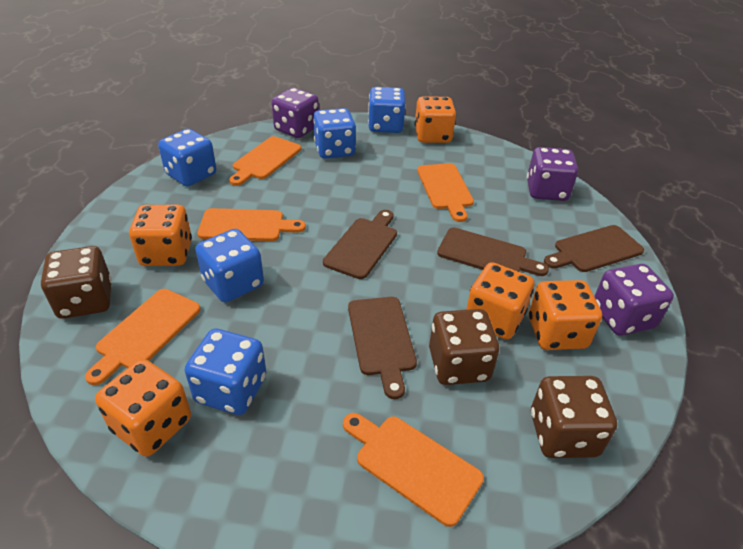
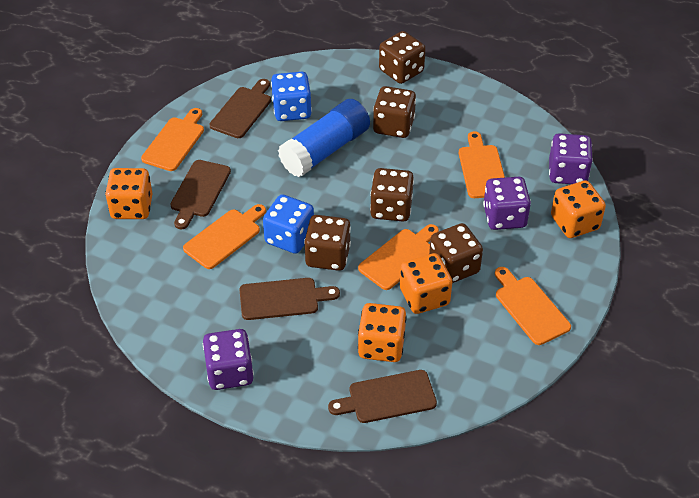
blue dice: 5 -> 2
blue glue stick: 0 -> 1
brown dice: 3 -> 5
orange dice: 5 -> 4

